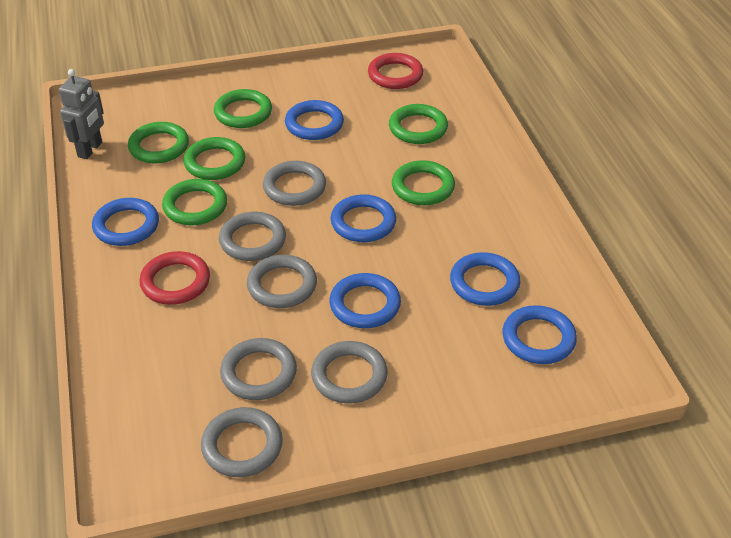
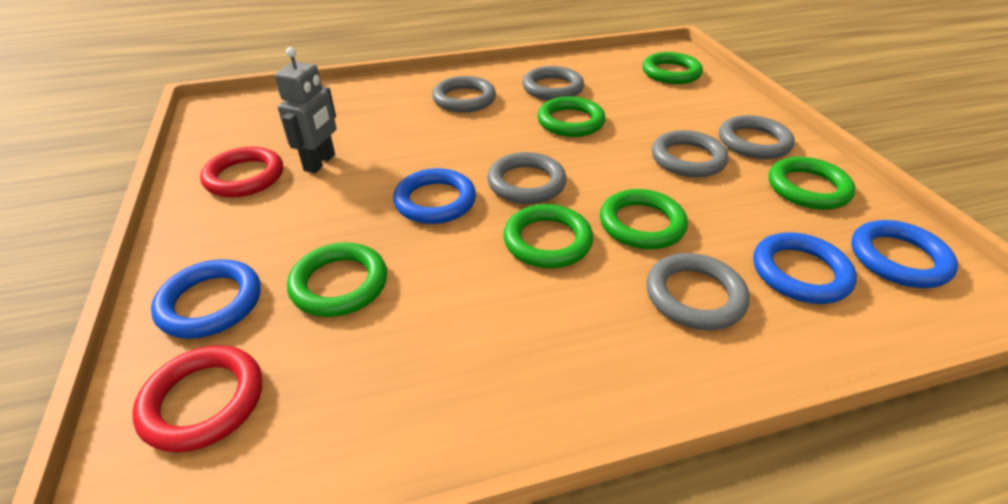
blue ring: 6 -> 4

